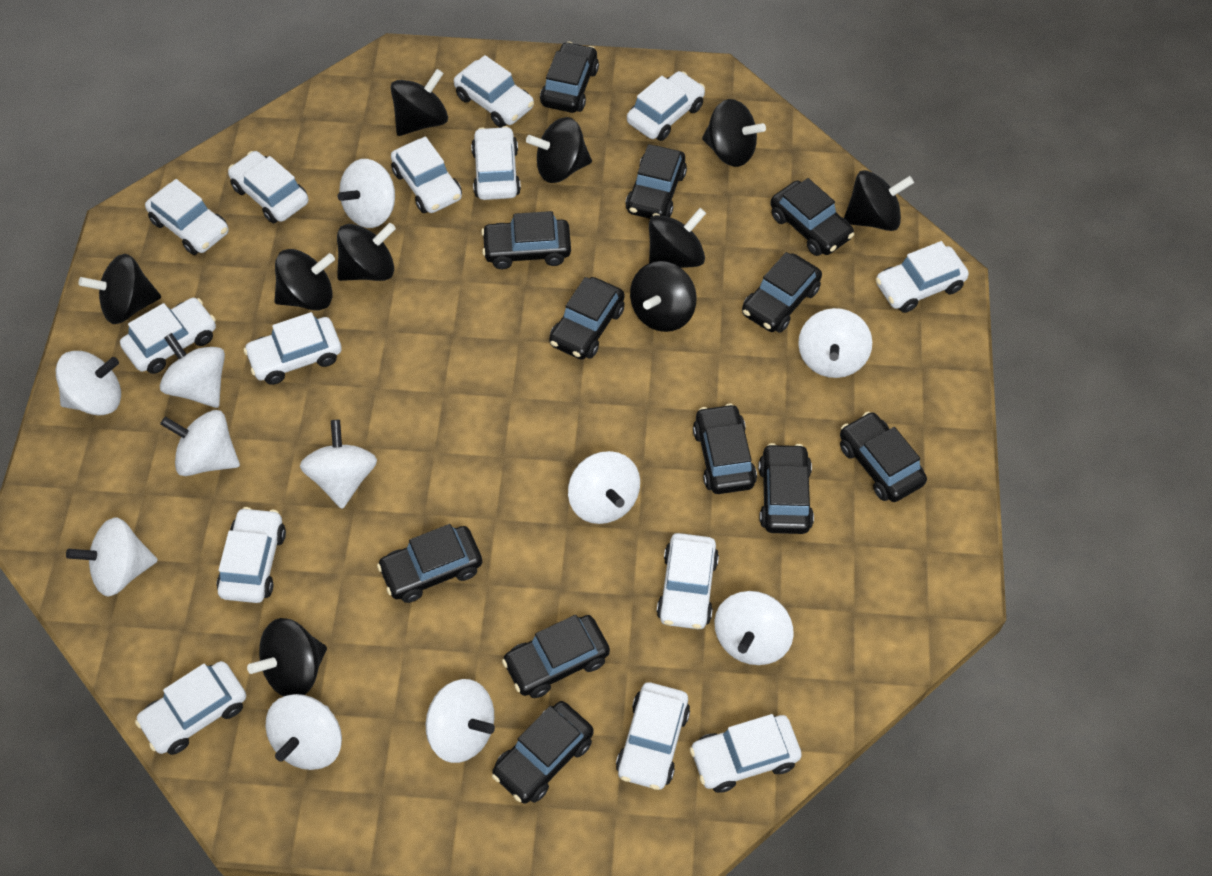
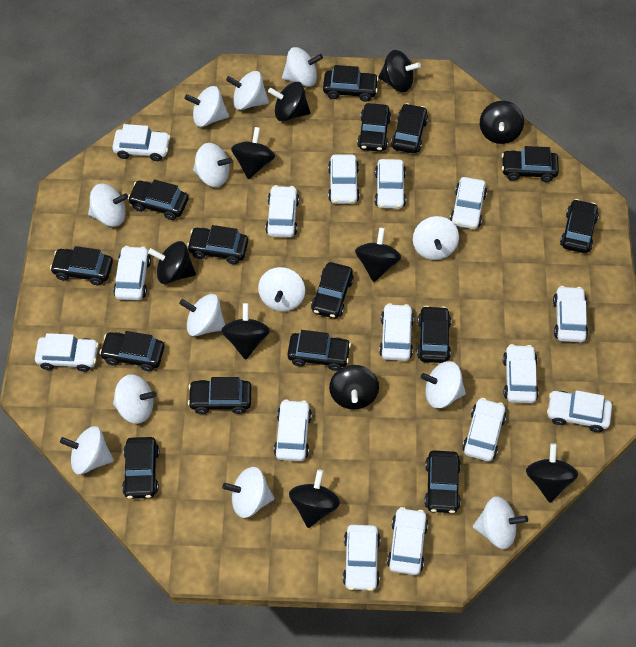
black car: 12 -> 15
white car: 14 -> 15
white spinning top: 11 -> 13

